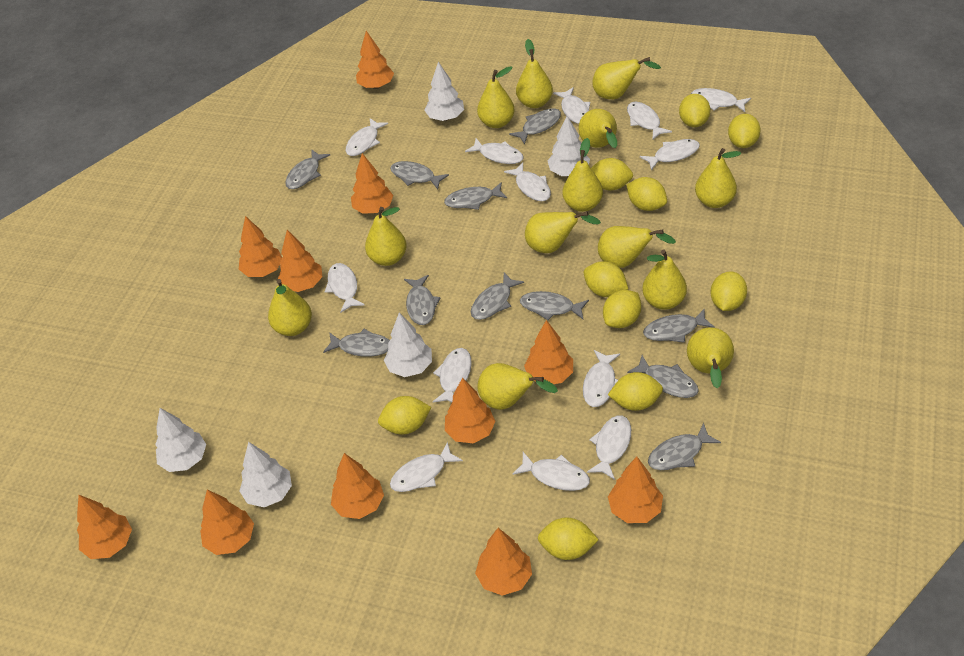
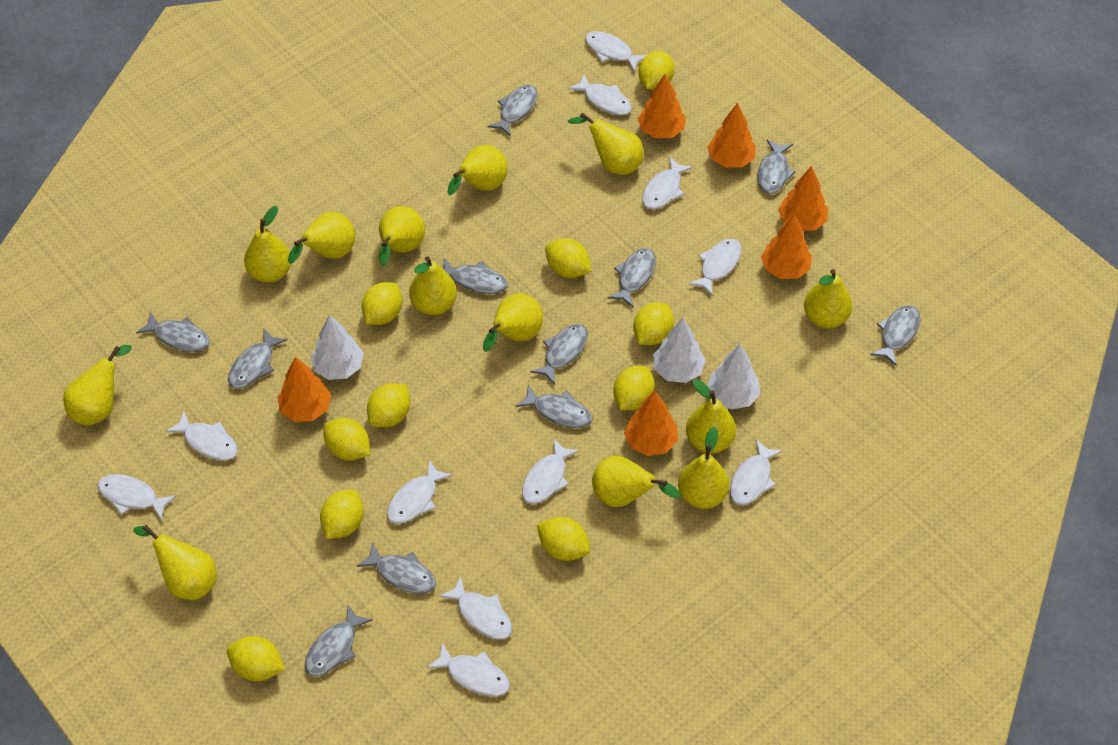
orange tree: 11 -> 6
white fish: 13 -> 11
white tree: 5 -> 3

